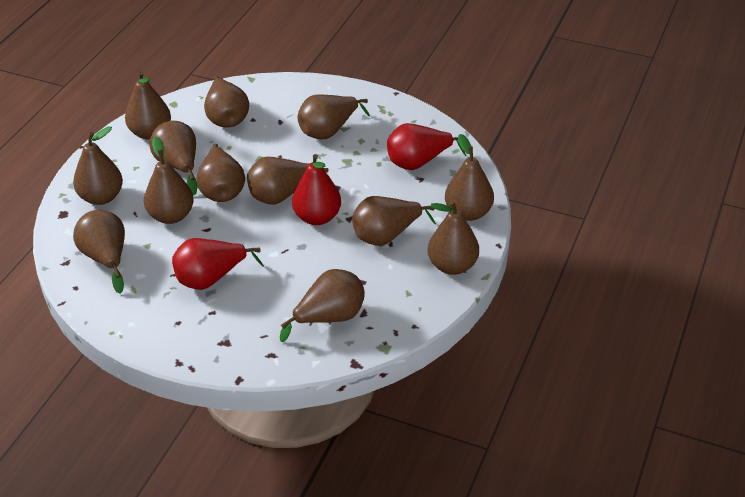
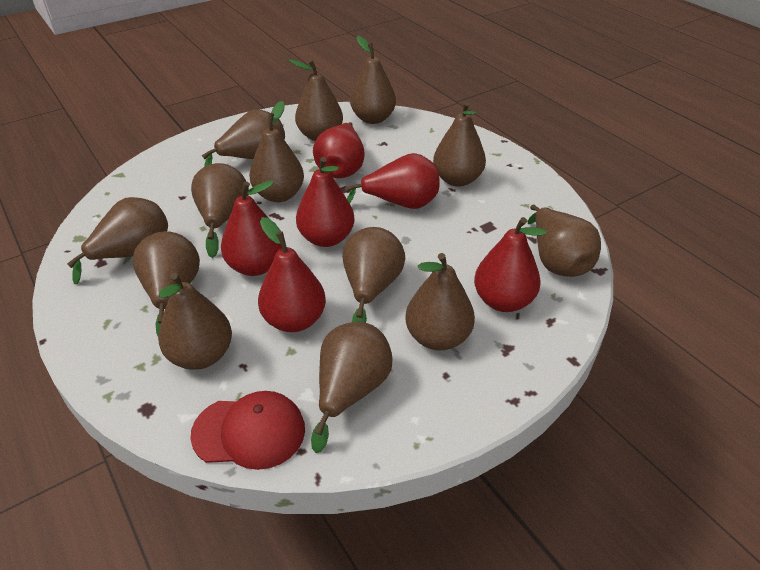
red cap: 0 -> 1
red pear: 3 -> 6

